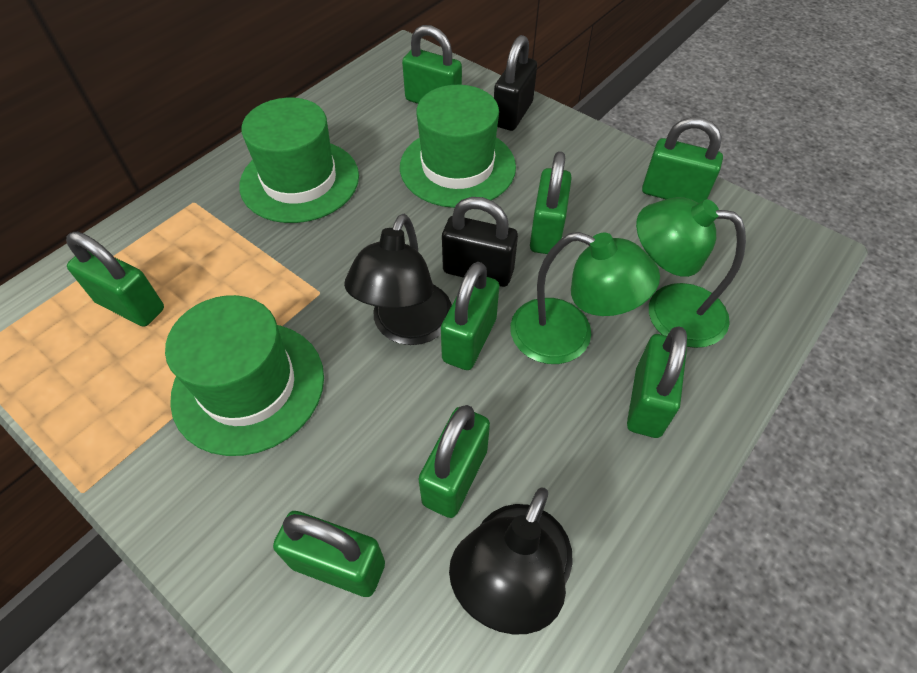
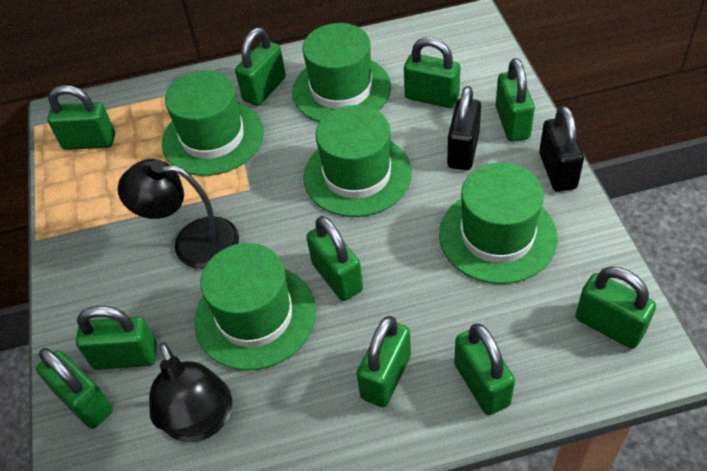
green hat: 3 -> 5
green lamp: 2 -> 0
green padlock: 8 -> 10

